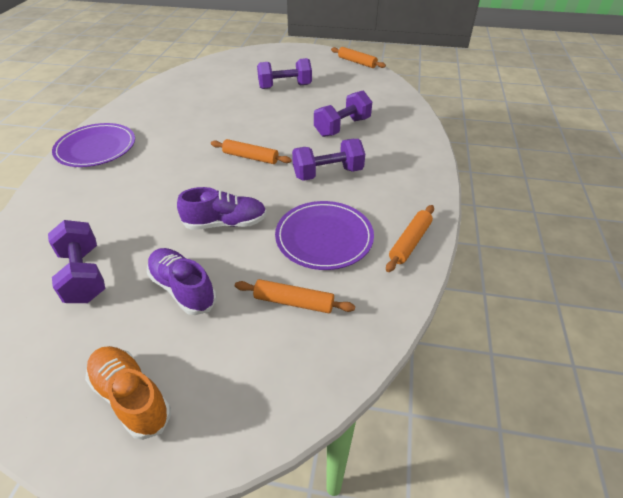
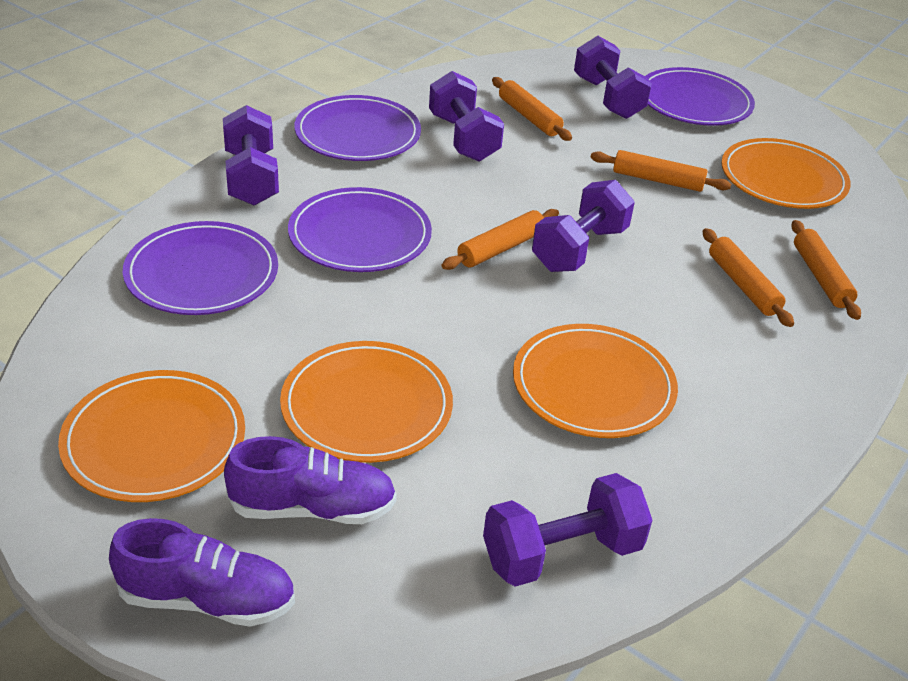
orange plate: 0 -> 4
orange rolling pin: 4 -> 5
orange shoe: 1 -> 0
purple dumbbell: 4 -> 5
purple plate: 2 -> 4

